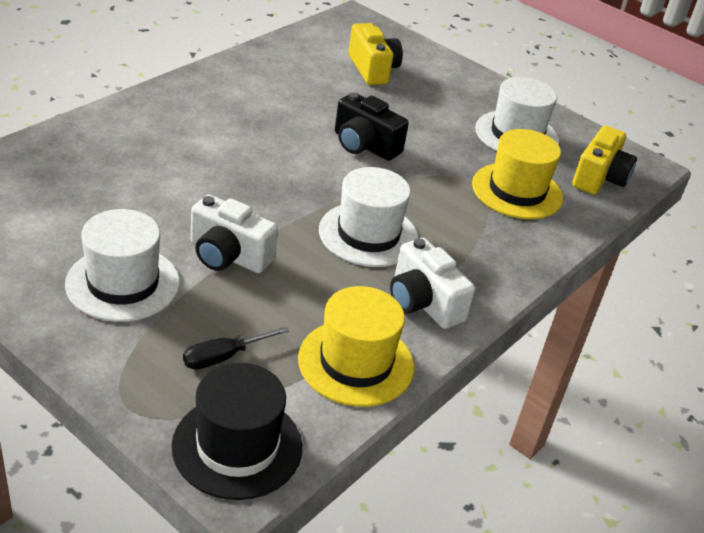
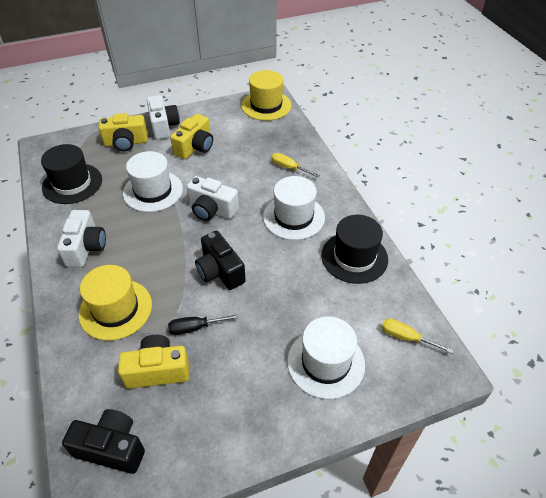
black camera: 1 -> 2
black hat: 1 -> 2
white camera: 2 -> 3
yellow camera: 2 -> 3
yellow screwdriver: 0 -> 2

